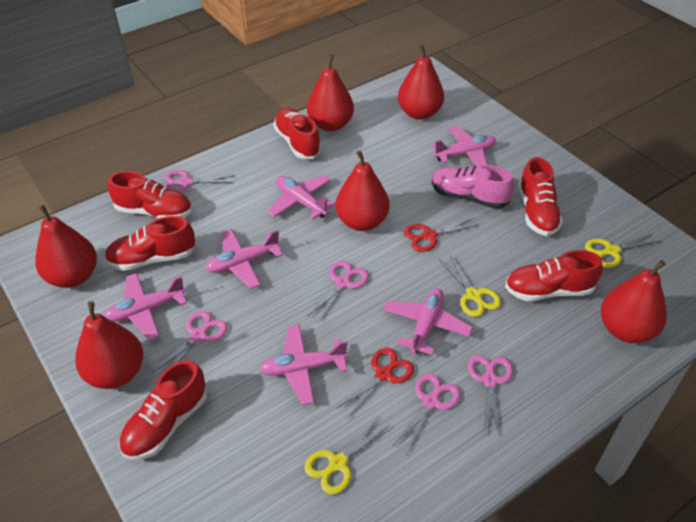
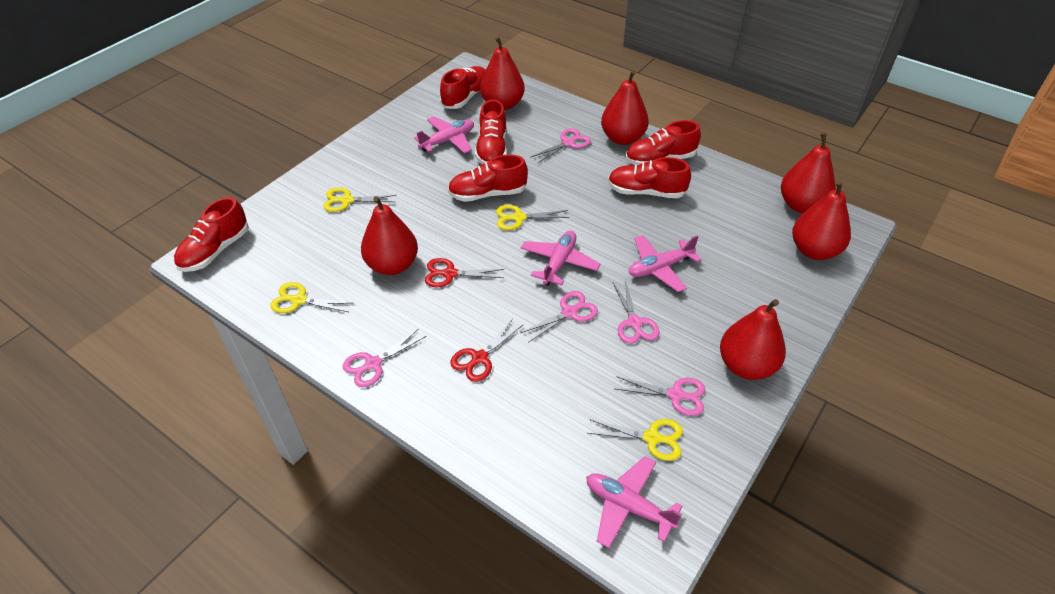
pink plane: 6 -> 4
pink shoe: 1 -> 0
yellow scissors: 3 -> 4

